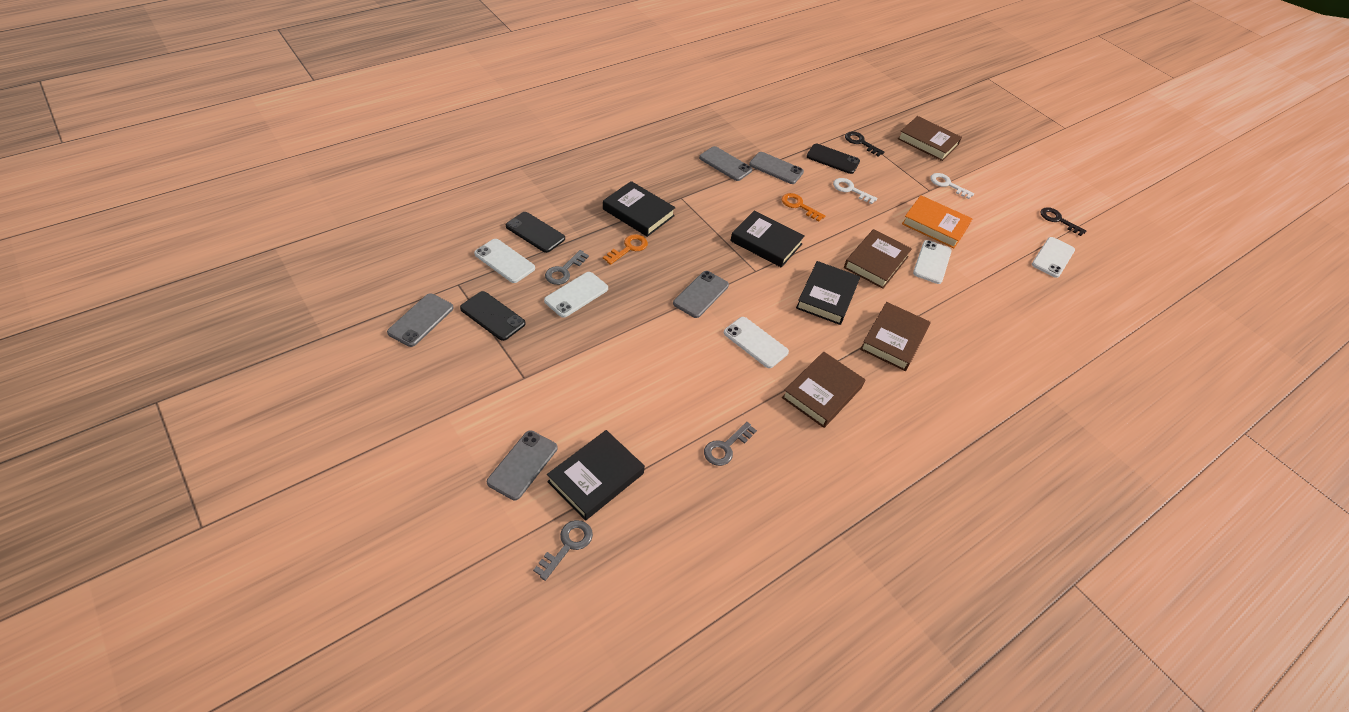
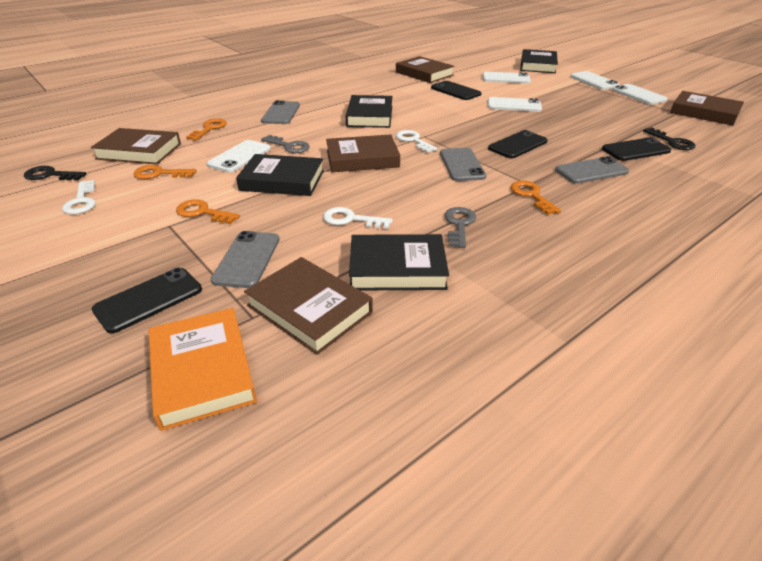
black phone: 3 -> 4
brown book: 4 -> 5
grey key: 3 -> 2
grey phone: 5 -> 4
orange key: 2 -> 4
white key: 2 -> 3

